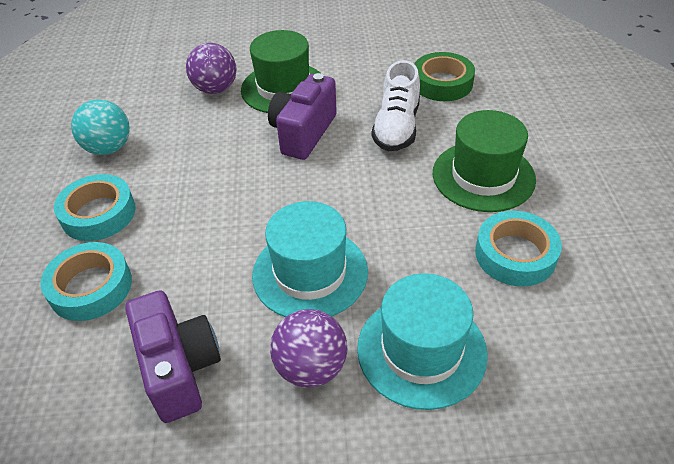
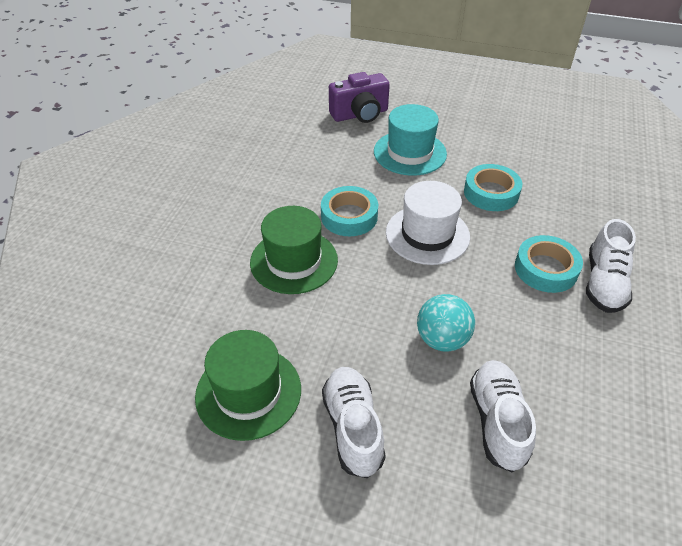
green tape: 1 -> 0
purple ball: 2 -> 0
purple camera: 2 -> 1
turquoise hat: 2 -> 1
white hat: 0 -> 1
white shoe: 1 -> 3

